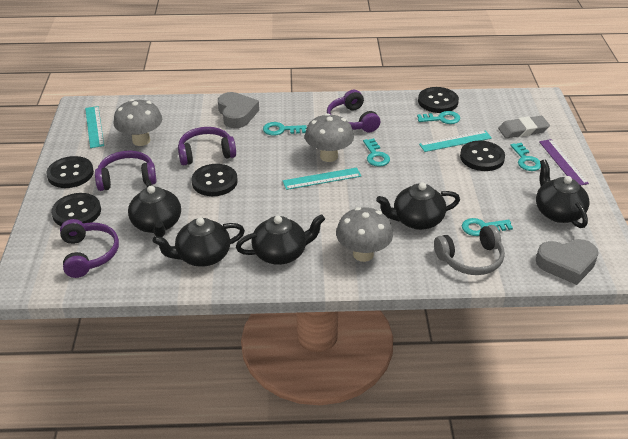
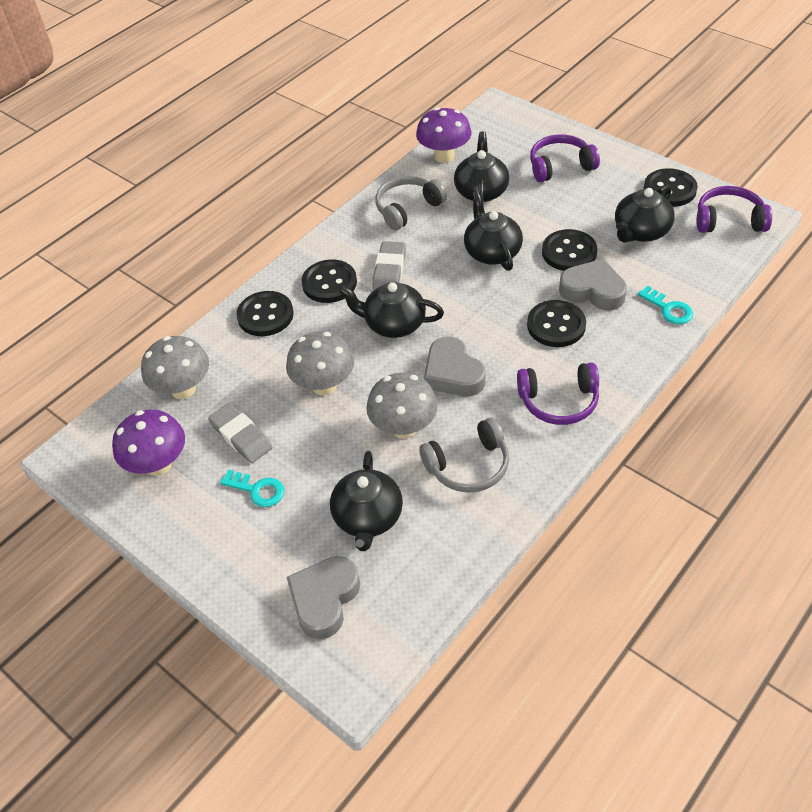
grey eraser: 1 -> 2
grey headphones: 1 -> 2
grey heart: 2 -> 3
purple headphones: 4 -> 3
purple mushroom: 0 -> 2
purple ruler: 1 -> 0
turquoise key: 5 -> 2
turquoise ruler: 3 -> 0

